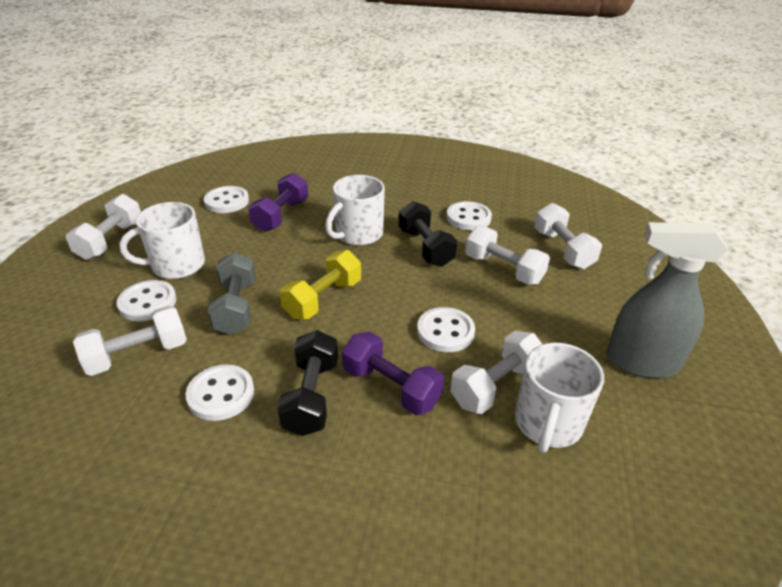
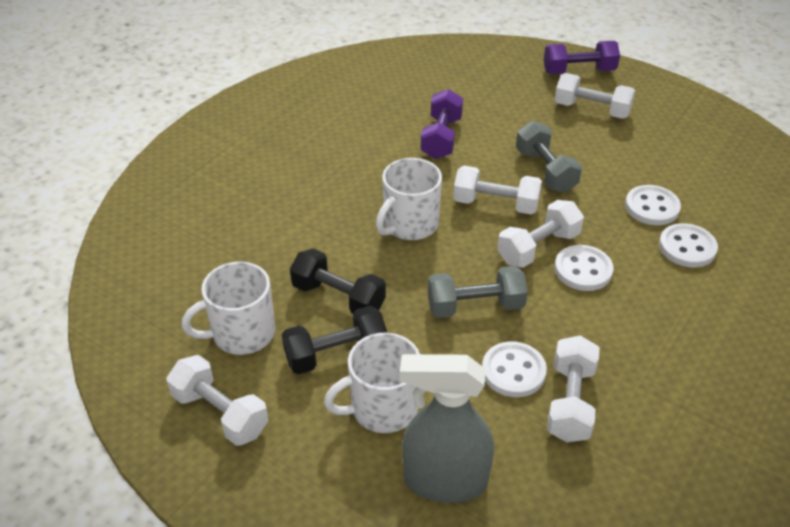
grey dumbbell: 1 -> 2
white button: 5 -> 4
yellow dumbbell: 1 -> 0

